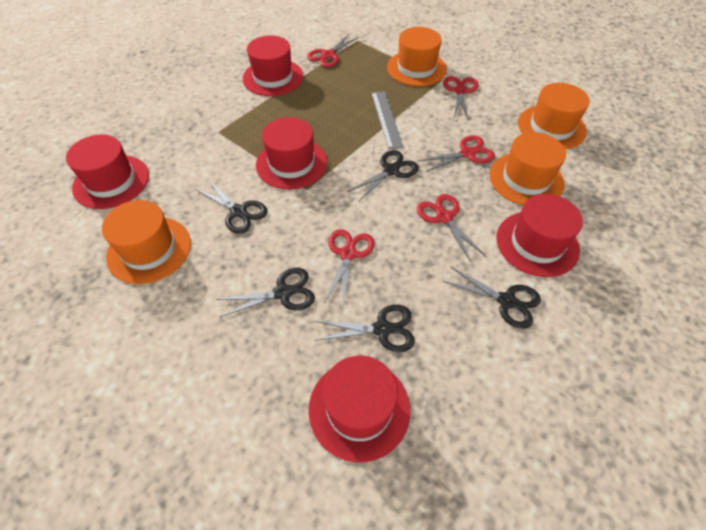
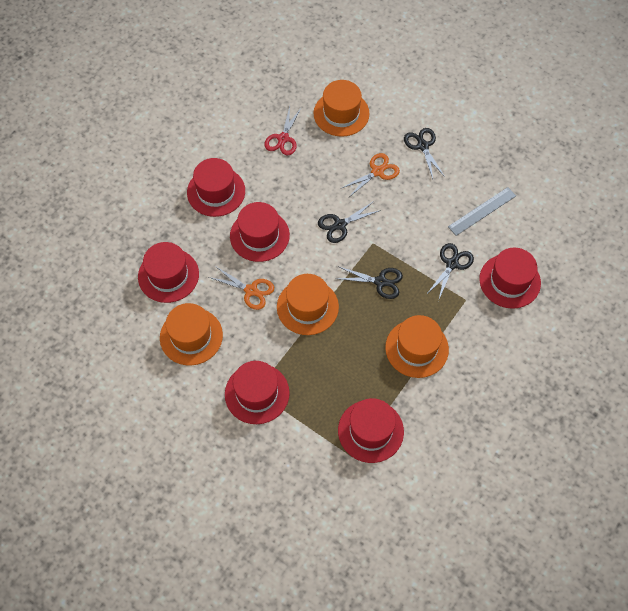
black scissors: 5 -> 4
orange scissors: 0 -> 2
red hat: 5 -> 6
red scissors: 5 -> 1

